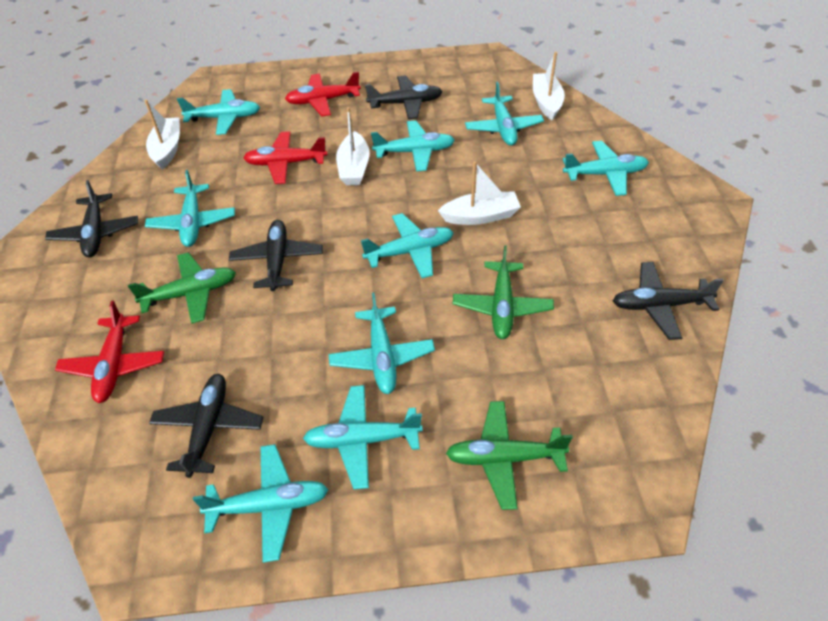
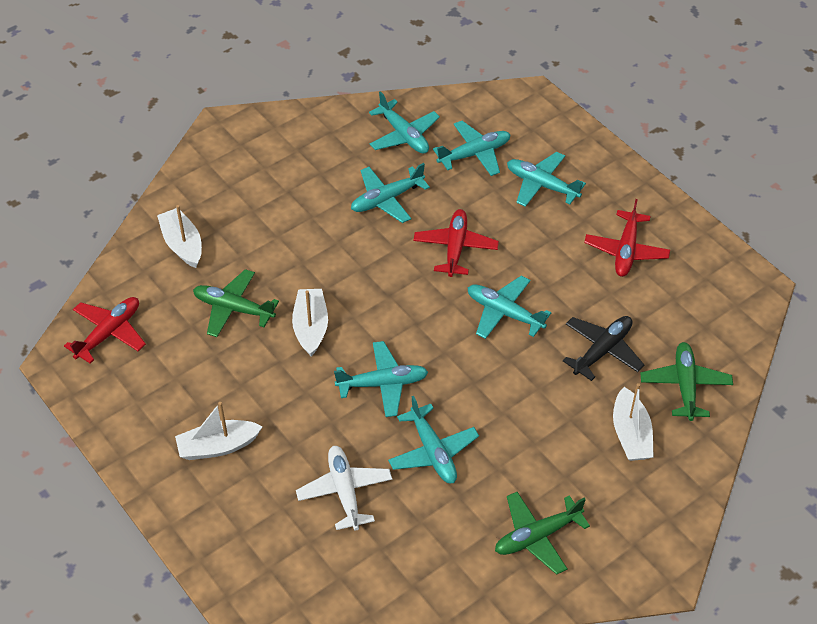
black plane: 5 -> 1
turquoise plane: 9 -> 7
white plane: 0 -> 1

